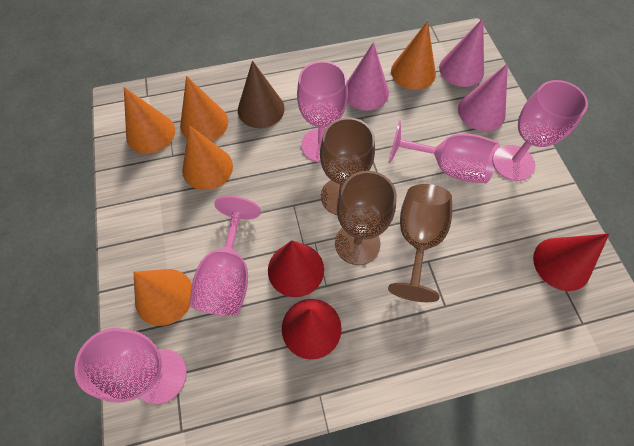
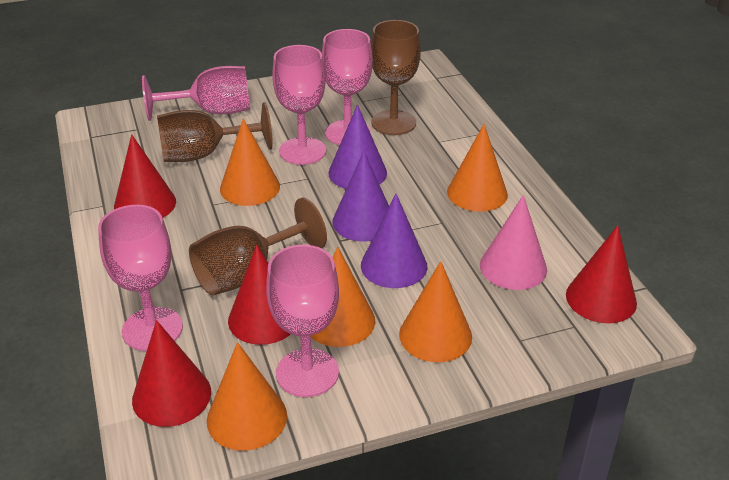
brown cone: 1 -> 0
pink cone: 3 -> 1
purple cone: 0 -> 3
red cone: 3 -> 4

